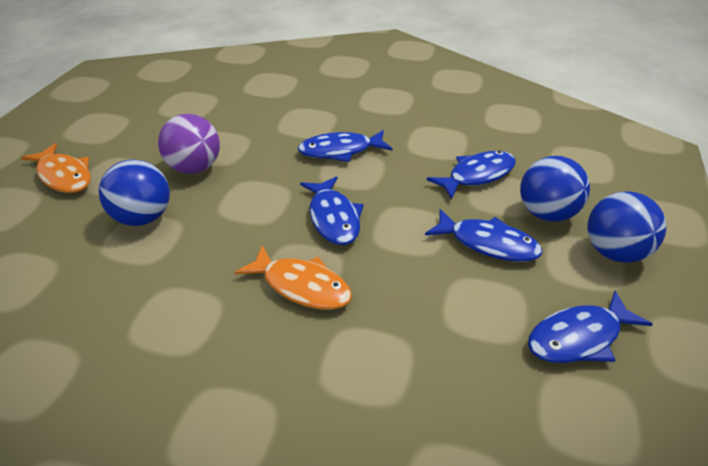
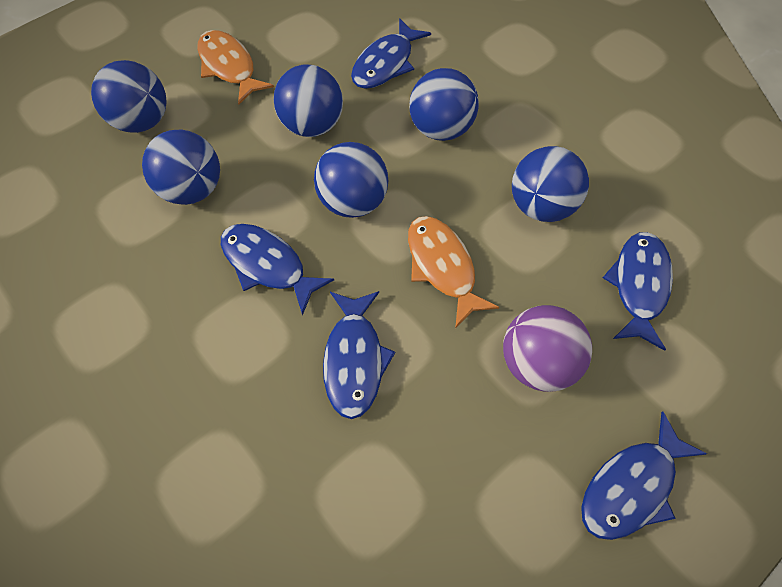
blue ball: 3 -> 6

